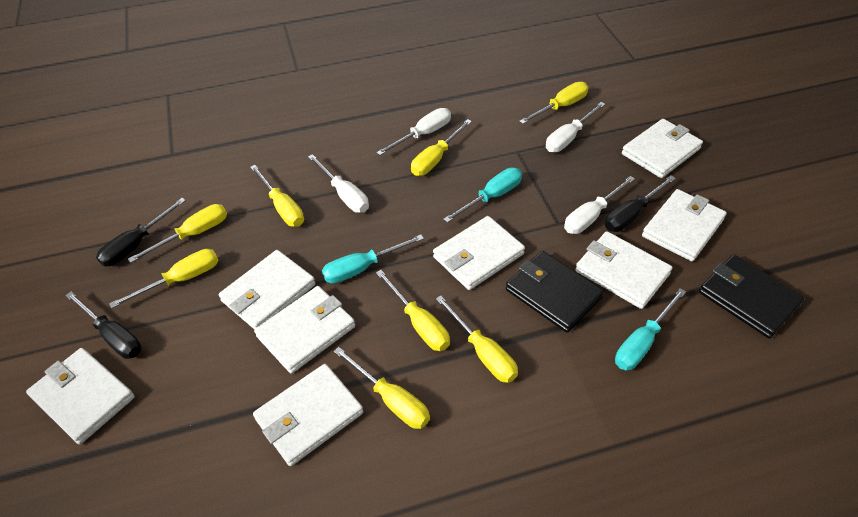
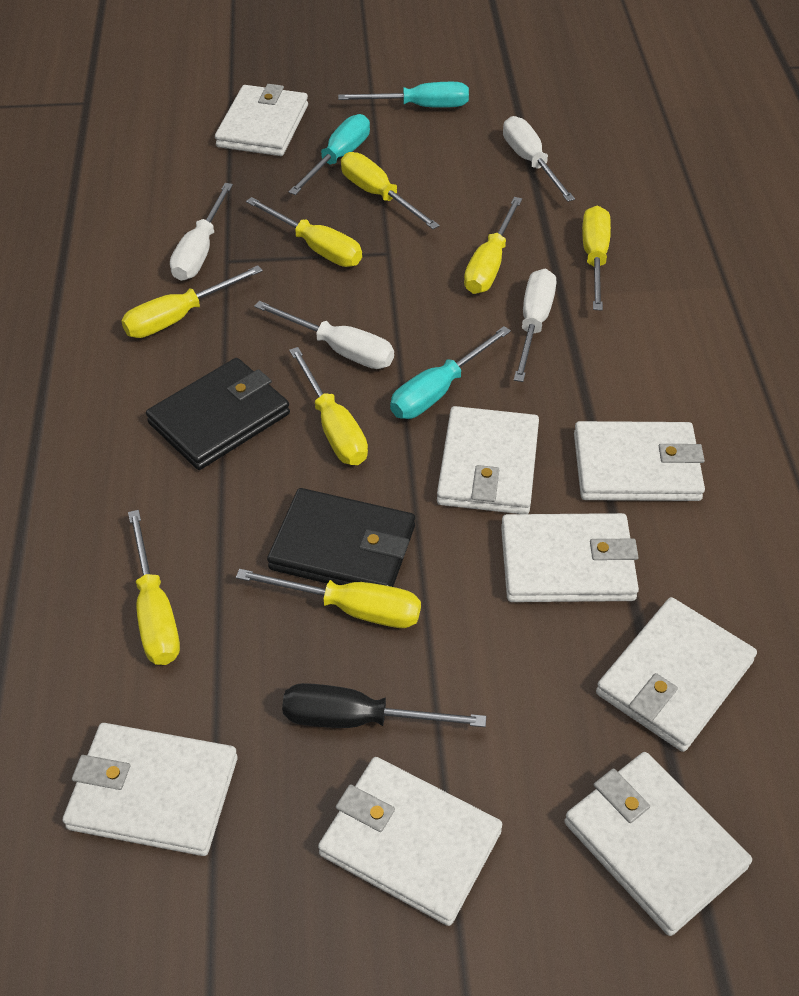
black screwdriver: 3 -> 1

